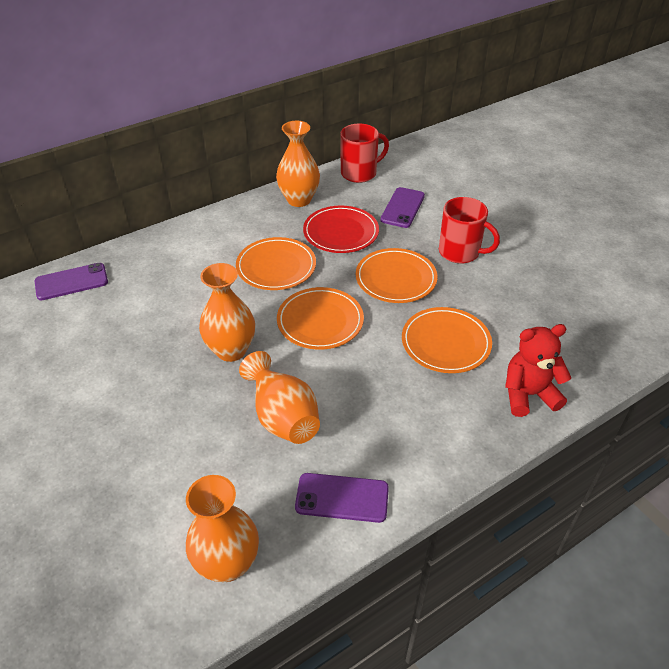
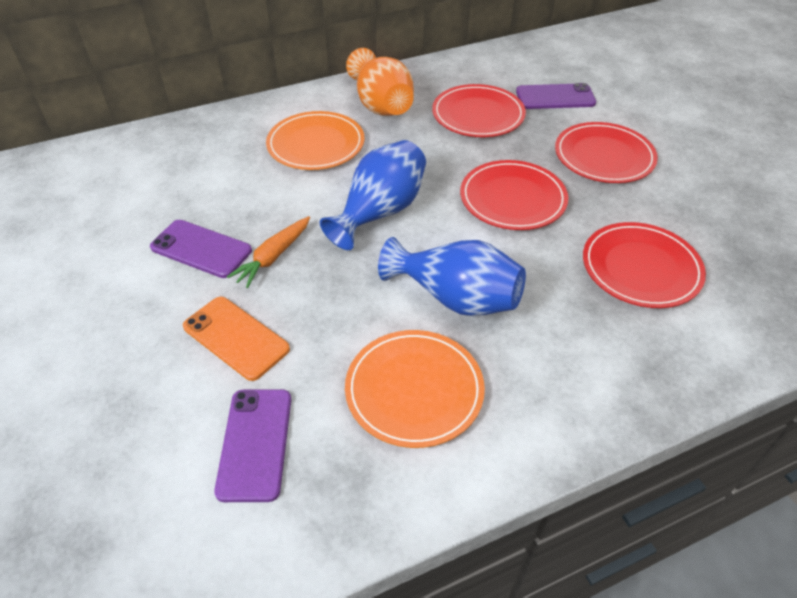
blue vase: 0 -> 2
orange carrot: 0 -> 1
orange phone: 0 -> 1
orange plate: 4 -> 2
orange vase: 4 -> 1
red mug: 2 -> 0
red plate: 1 -> 4
red teddy bear: 1 -> 0

